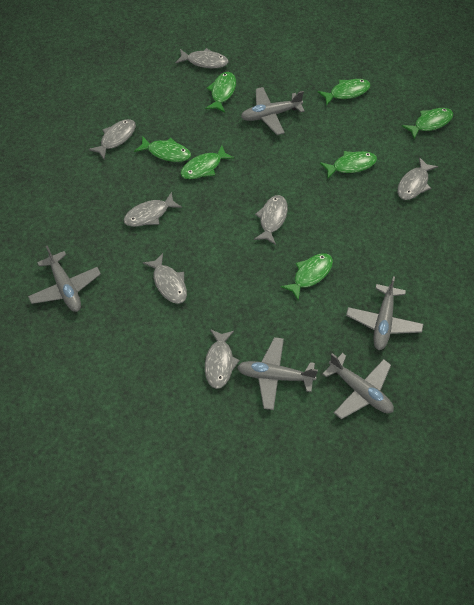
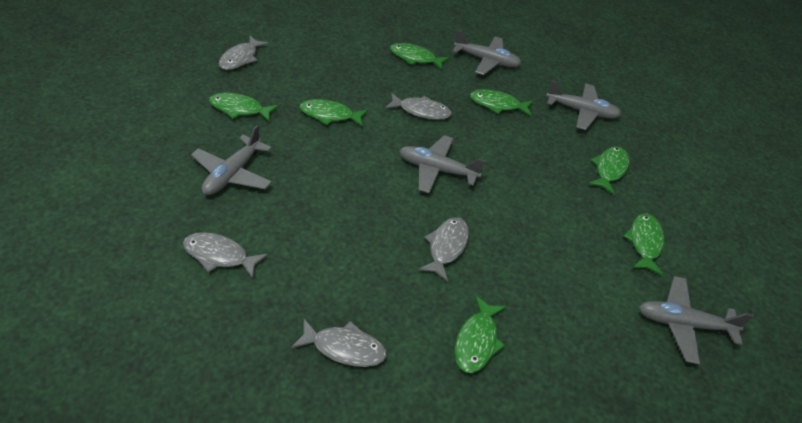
grey fish: 7 -> 5

